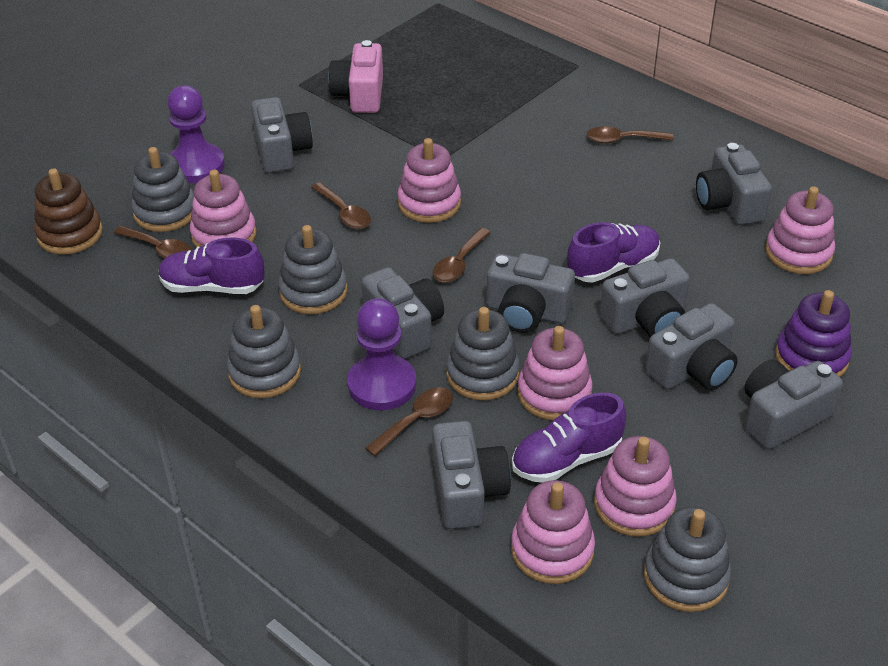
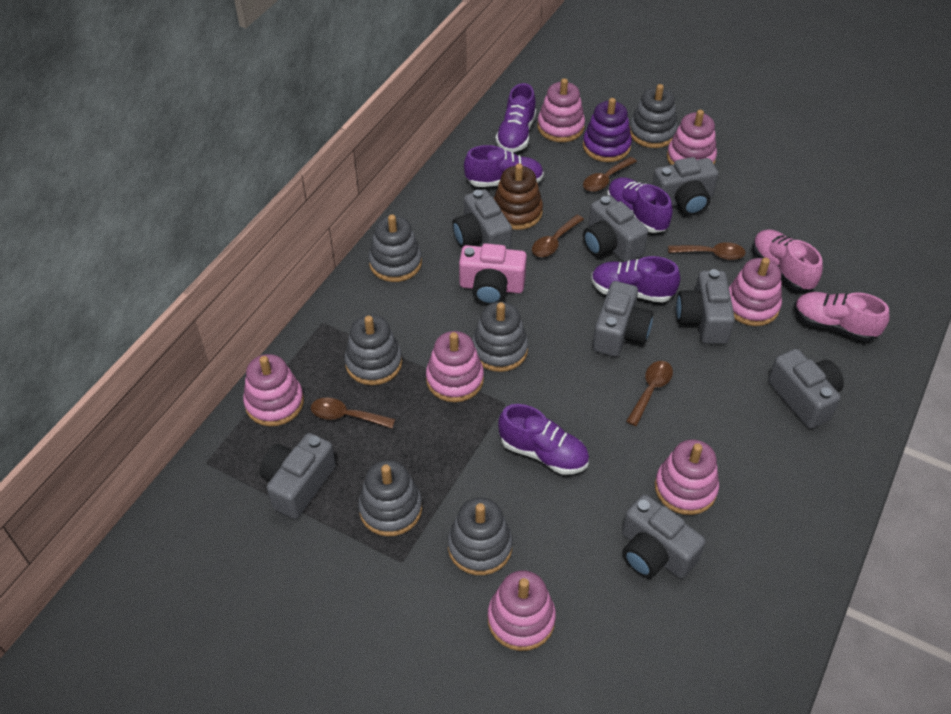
grey stacking toy: 5 -> 6
pink shoe: 0 -> 2
pink stacking toy: 6 -> 7
purple pawn: 2 -> 0
purple shoe: 3 -> 5

